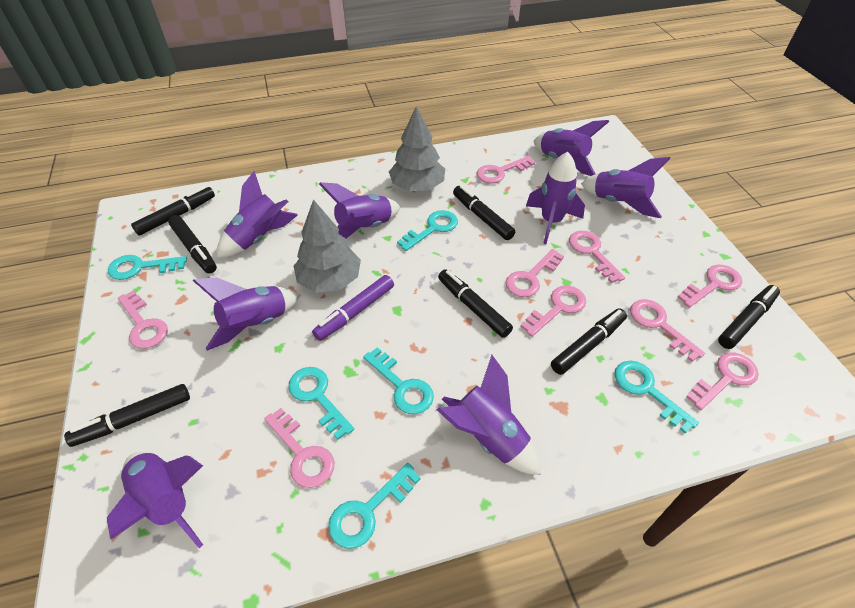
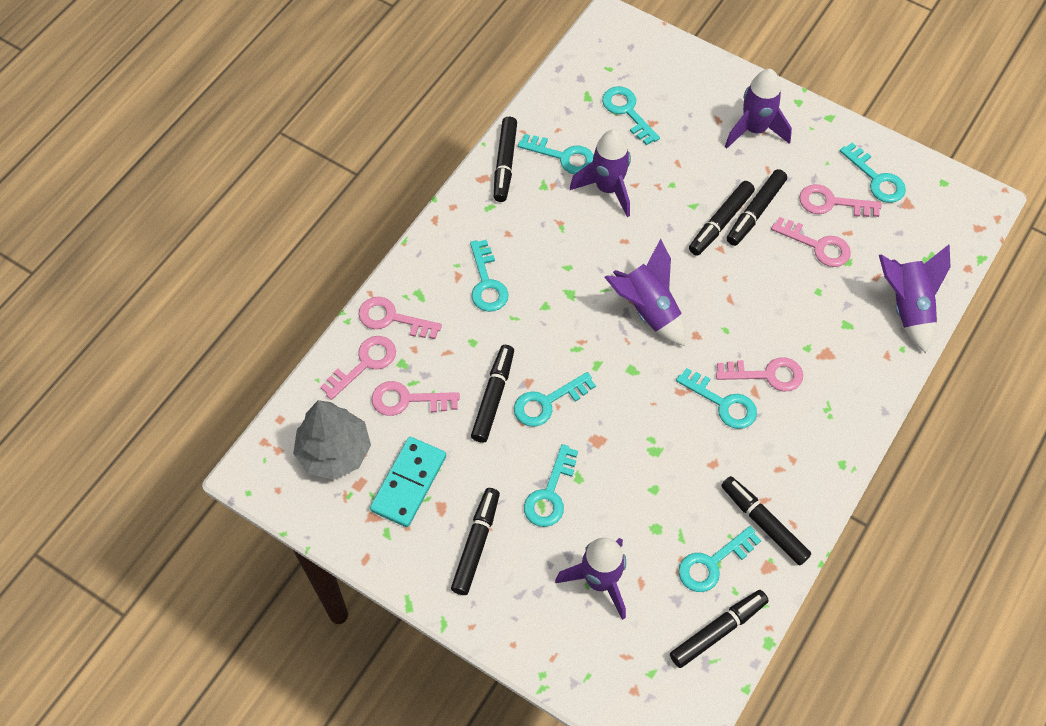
grey tree: 2 -> 1
pink key: 9 -> 6
purple marker: 1 -> 0
purple rocket: 8 -> 5
turquoise domino: 0 -> 1
turquoise key: 6 -> 8

